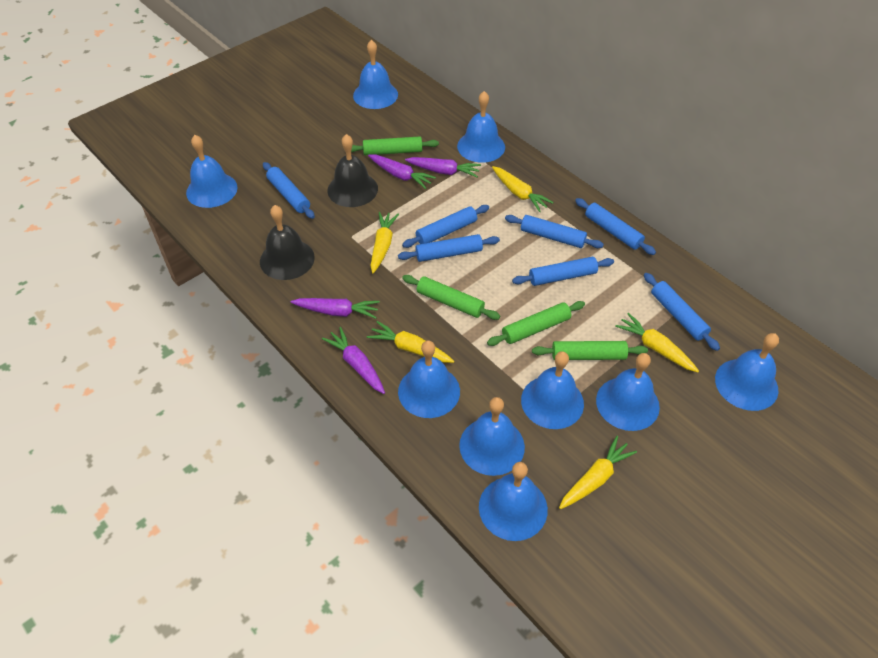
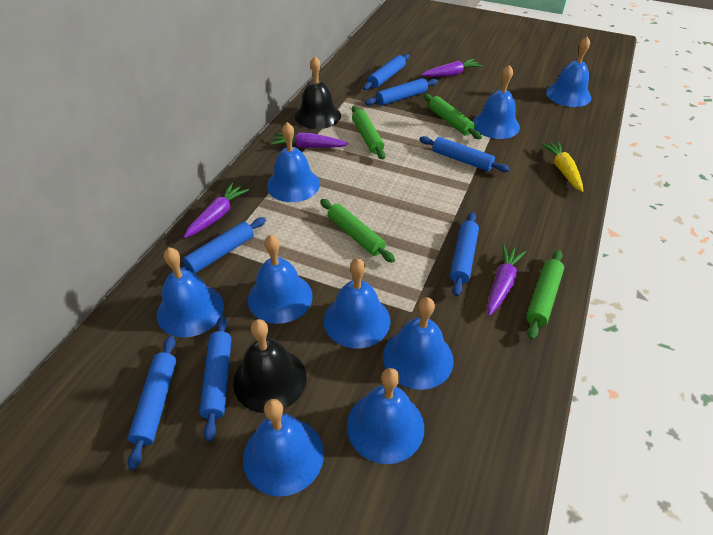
yellow carrot: 5 -> 1

